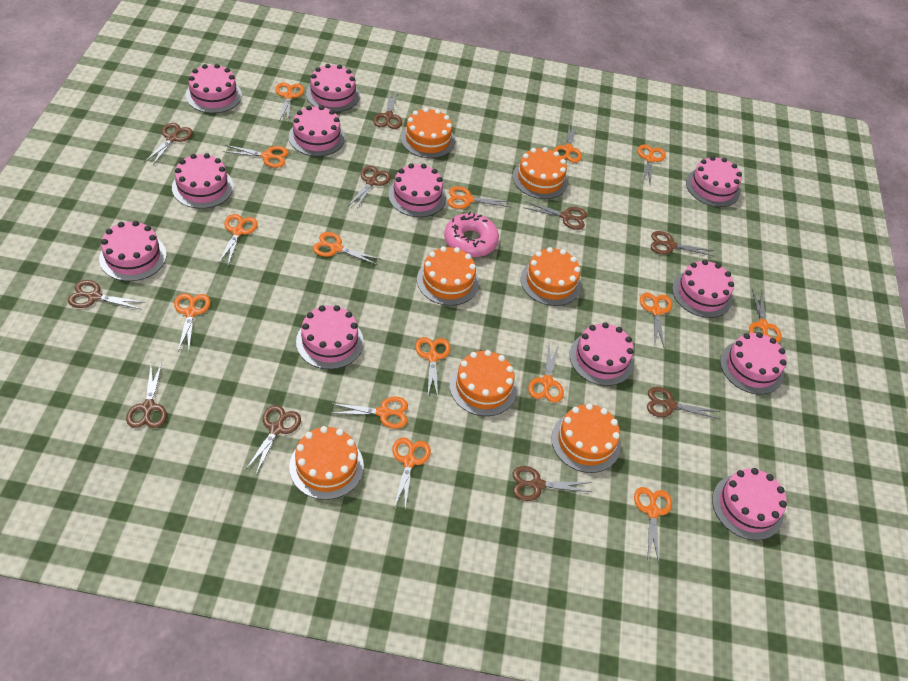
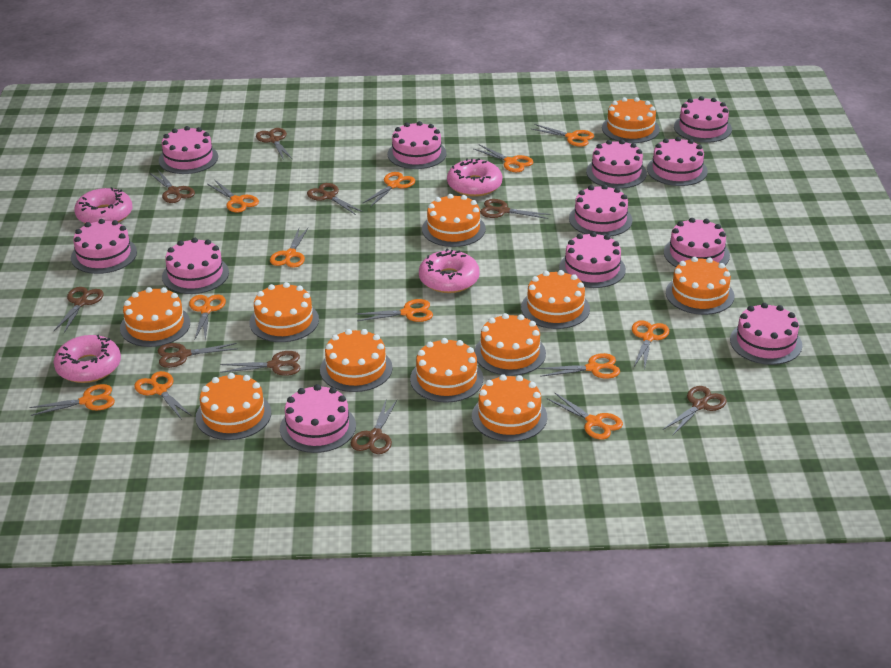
brown scissors: 10 -> 9
orange cake: 7 -> 11
orange scissors: 15 -> 12
pink donut: 1 -> 4

